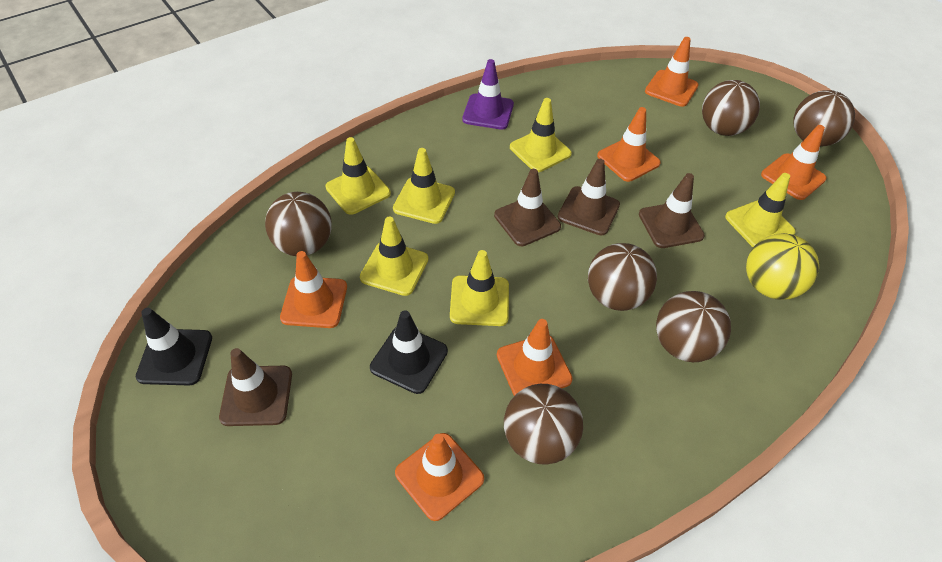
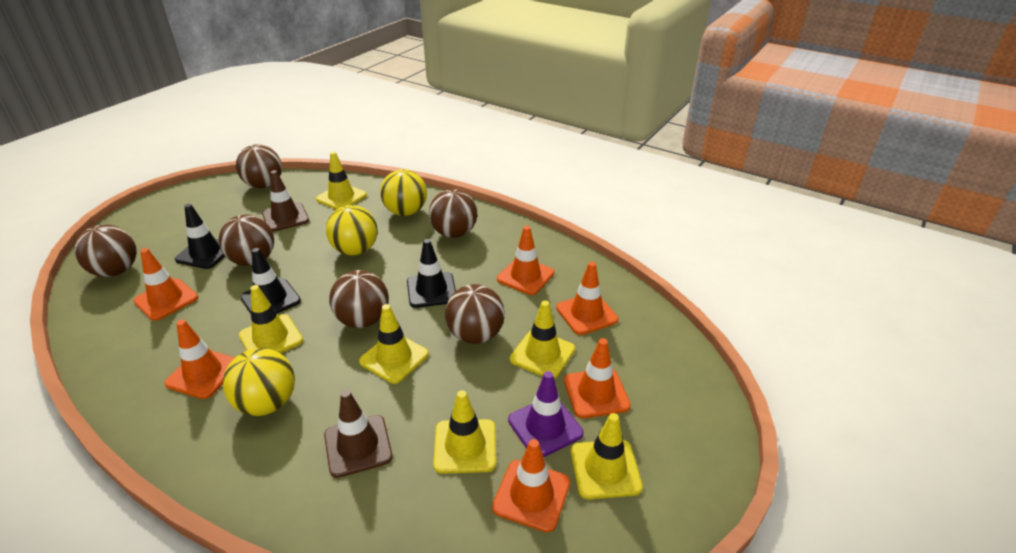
black traffic cone: 2 -> 3
brown traffic cone: 4 -> 2
yellow ball: 1 -> 3

